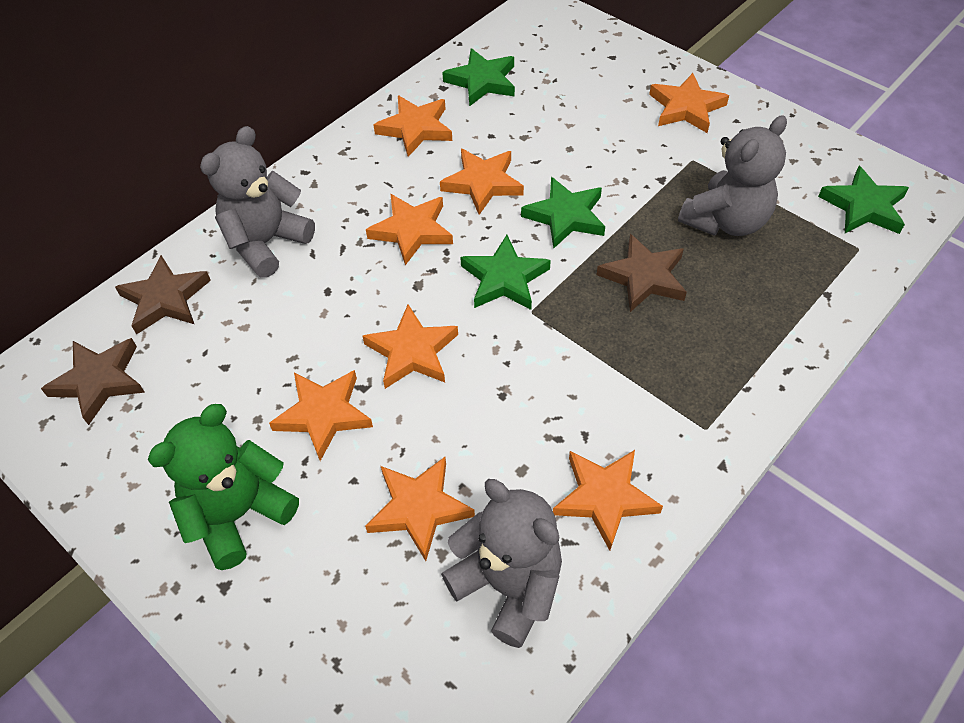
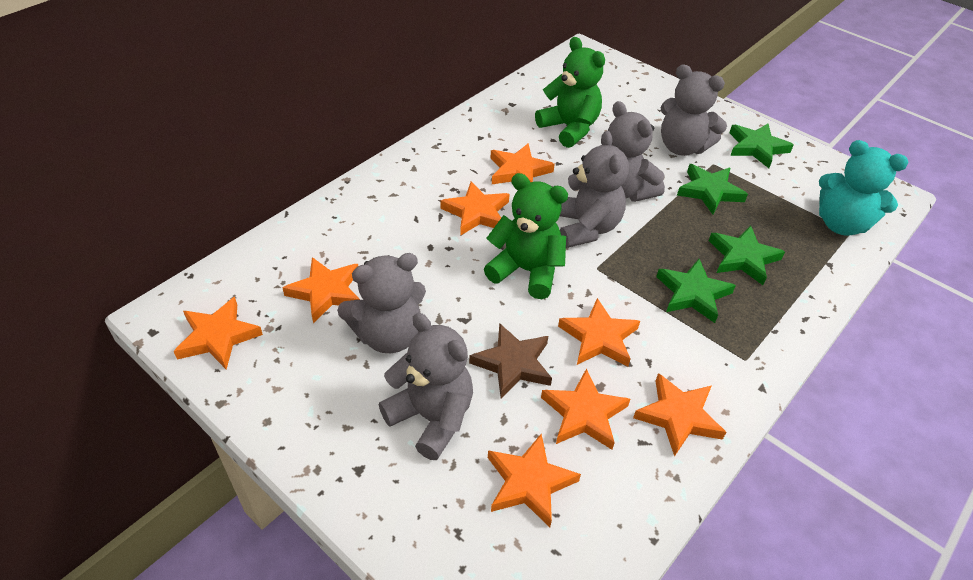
brown star: 3 -> 1
green teddy bear: 1 -> 2
grey teddy bear: 3 -> 5
turquoise teddy bear: 0 -> 1

